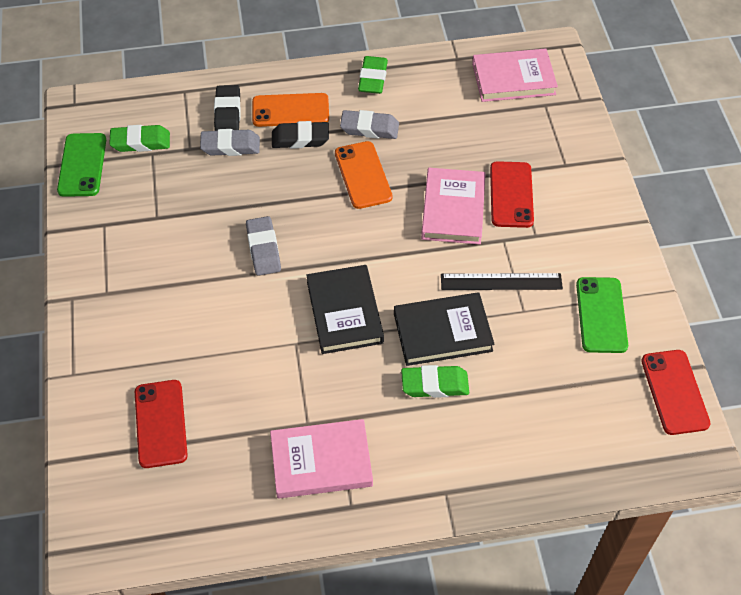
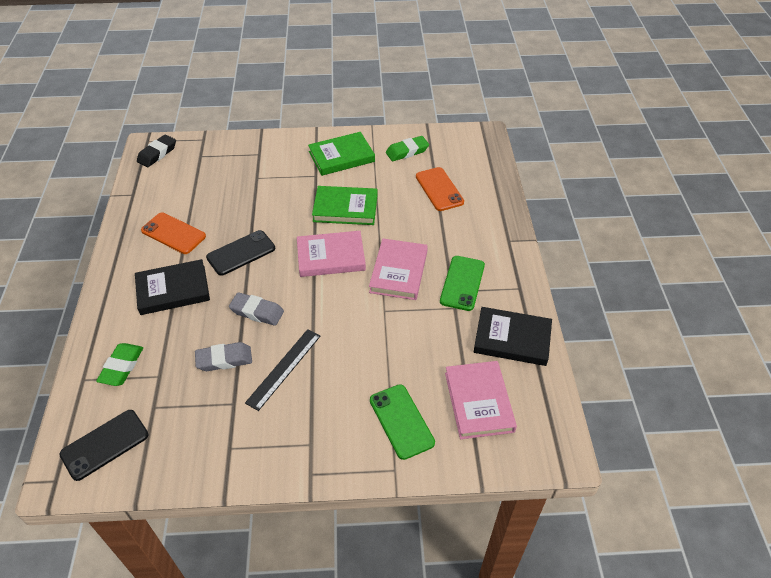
black eraser: 2 -> 1
black phone: 0 -> 2
green book: 0 -> 2
green eraser: 3 -> 2
grey eraser: 3 -> 2
red phone: 3 -> 0

